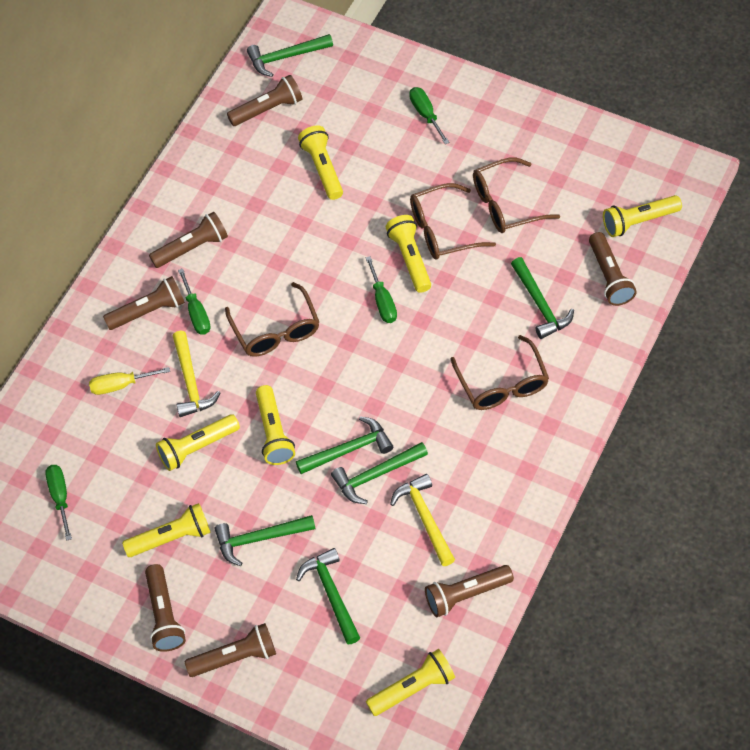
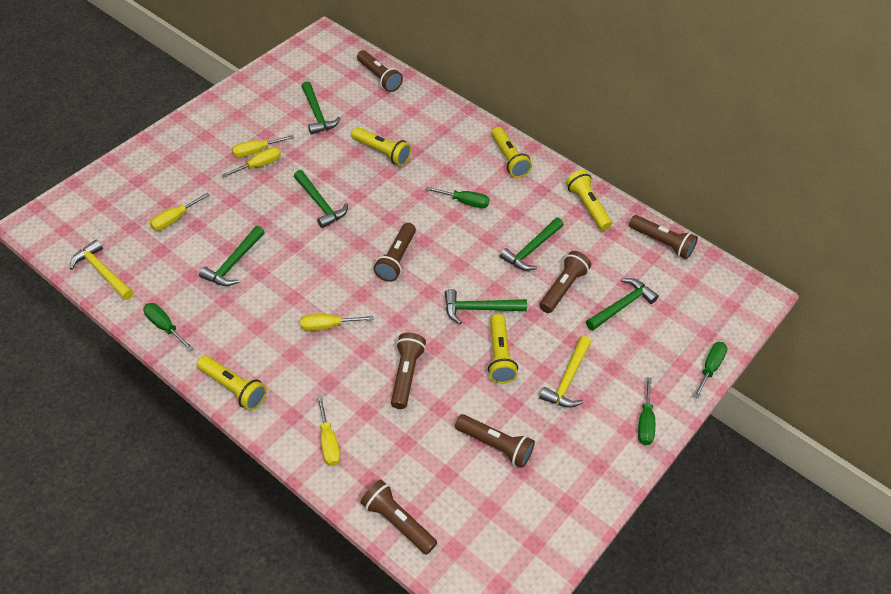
brown glasses: 4 -> 0
yellow flashlight: 7 -> 5
yellow screwdriver: 1 -> 5

